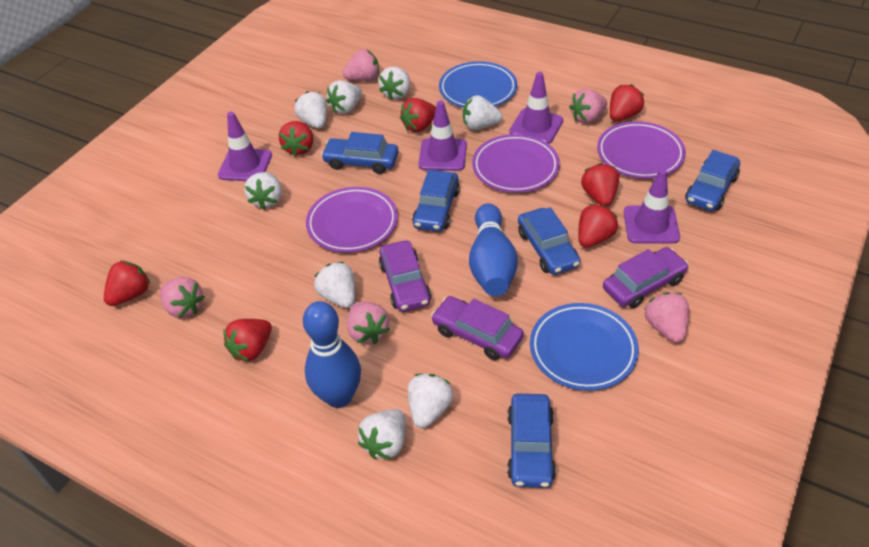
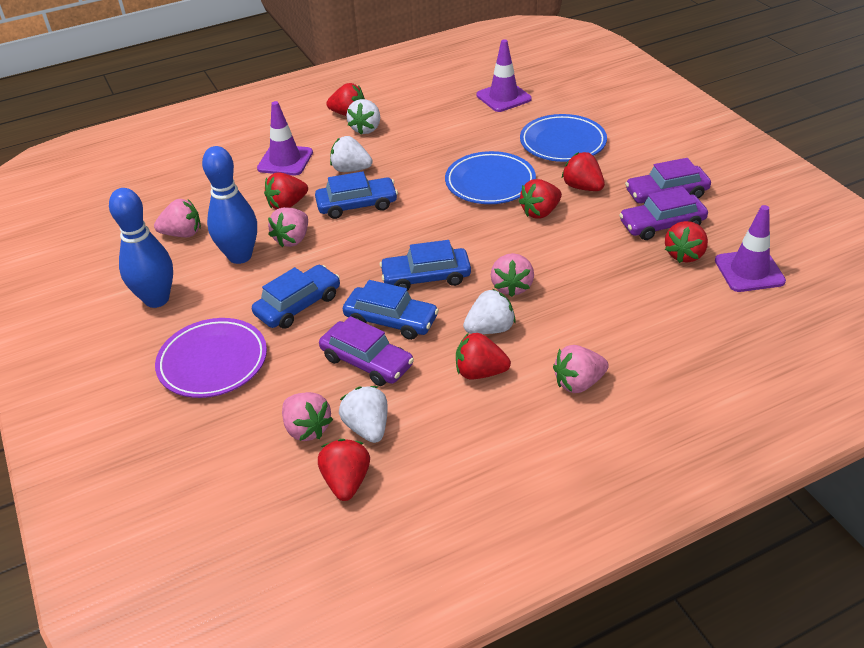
blue car: 5 -> 4
purple plate: 3 -> 1
purple traffic cone: 4 -> 3
white strawberry: 8 -> 4

